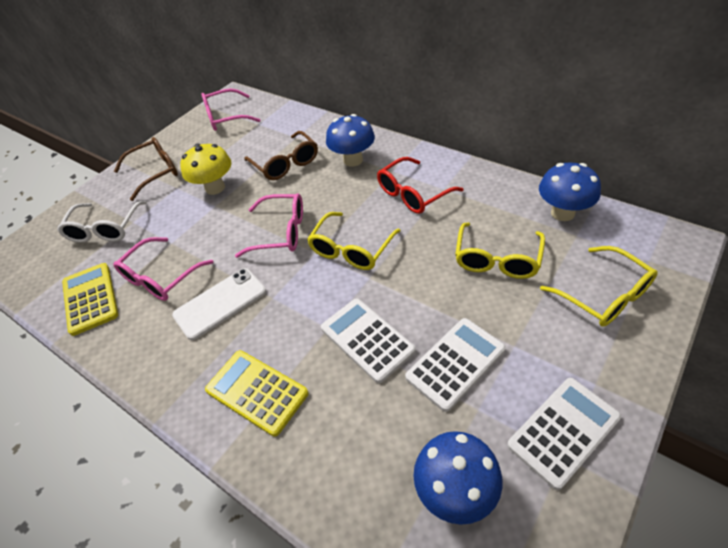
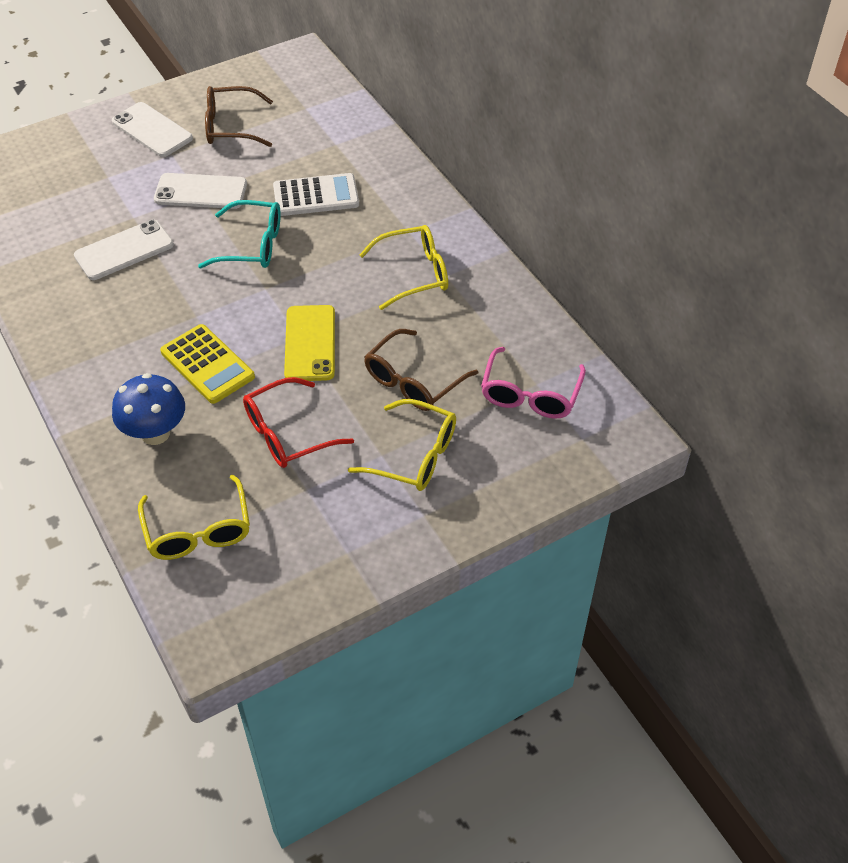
blue mushroom: 3 -> 1
pink glasses: 3 -> 1
turquoise glasses: 0 -> 1
white calculator: 3 -> 1
white glasses: 1 -> 0
white phone: 1 -> 3
yellow calculator: 2 -> 1
yellow mushroom: 1 -> 0
yellow phone: 0 -> 1

